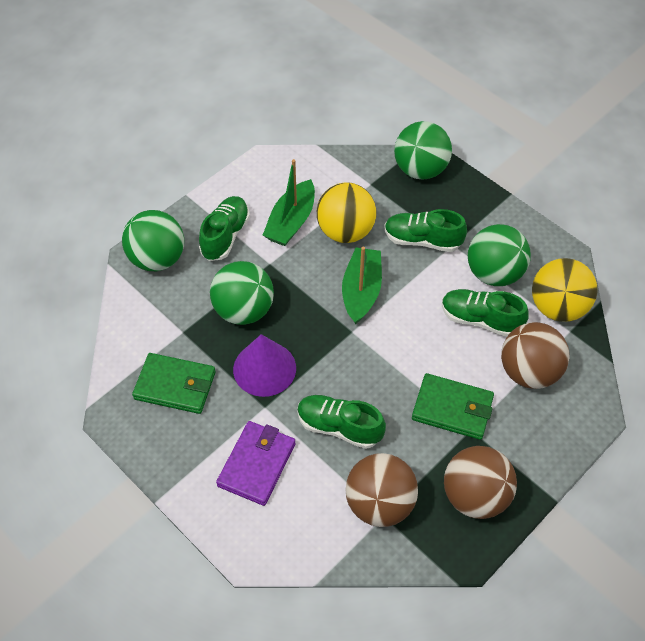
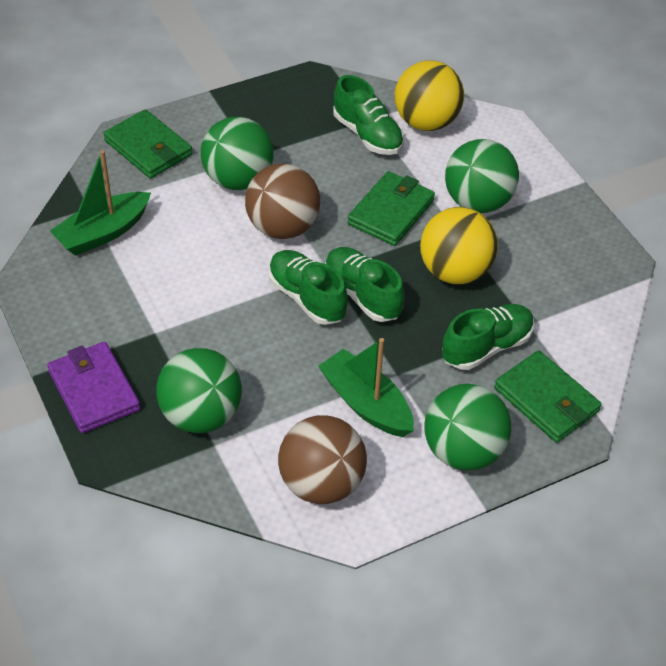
brown ball: 3 -> 2
green wallet: 2 -> 3
purple cone: 1 -> 0

